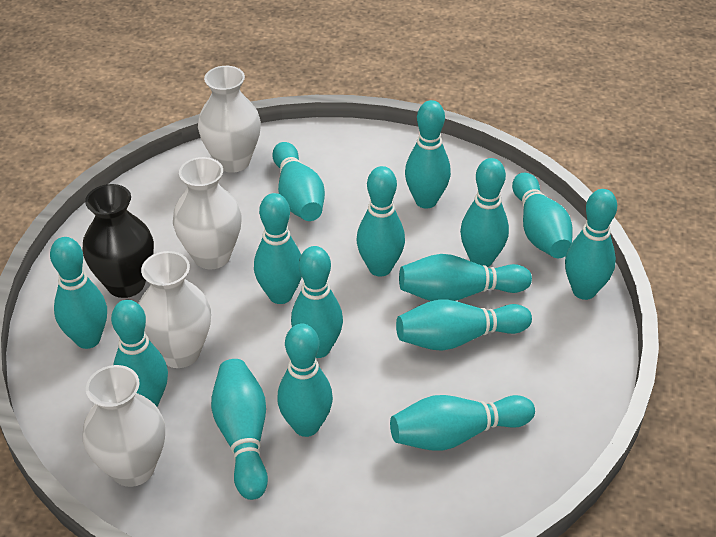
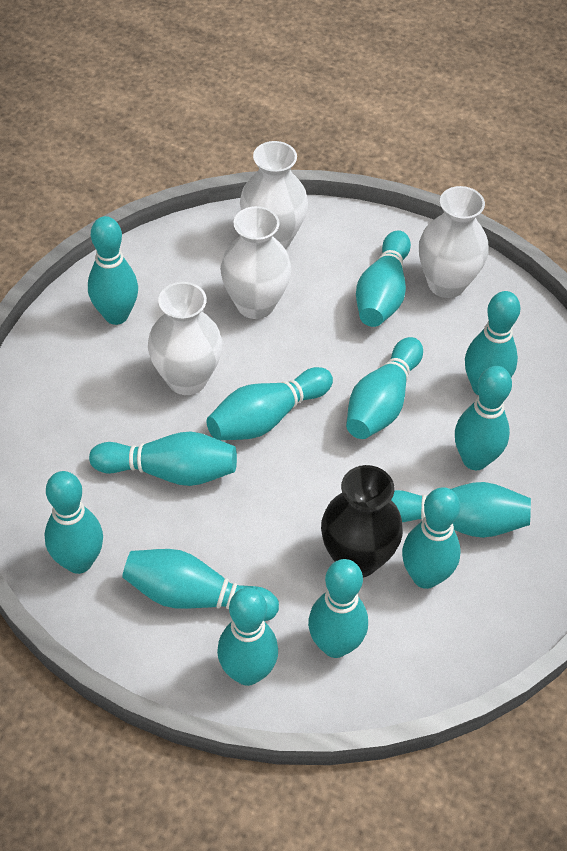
turquoise bowling pin: 15 -> 13

